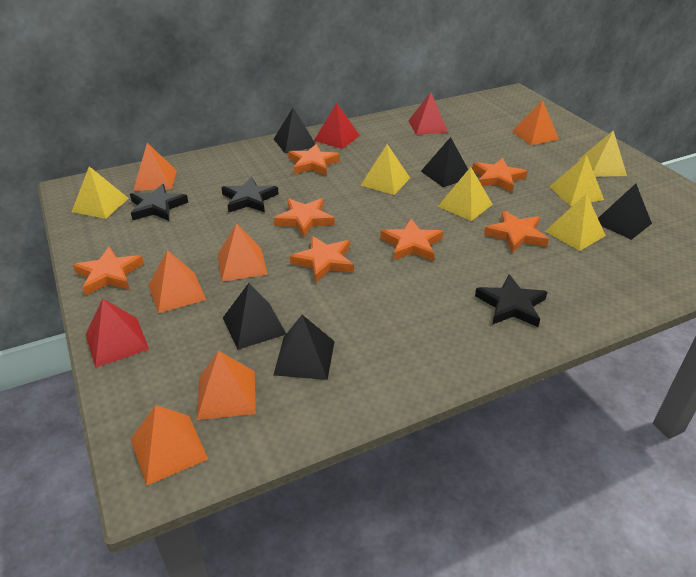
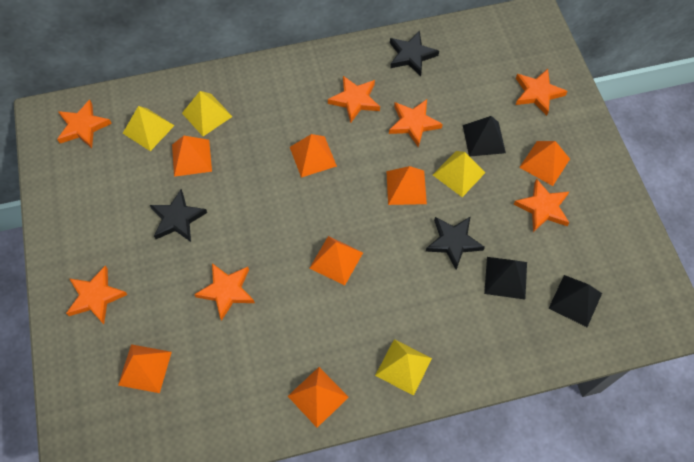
black pyramid: 5 -> 3
orange pyramid: 6 -> 7
red pyramid: 3 -> 0
yellow pyramid: 6 -> 4

